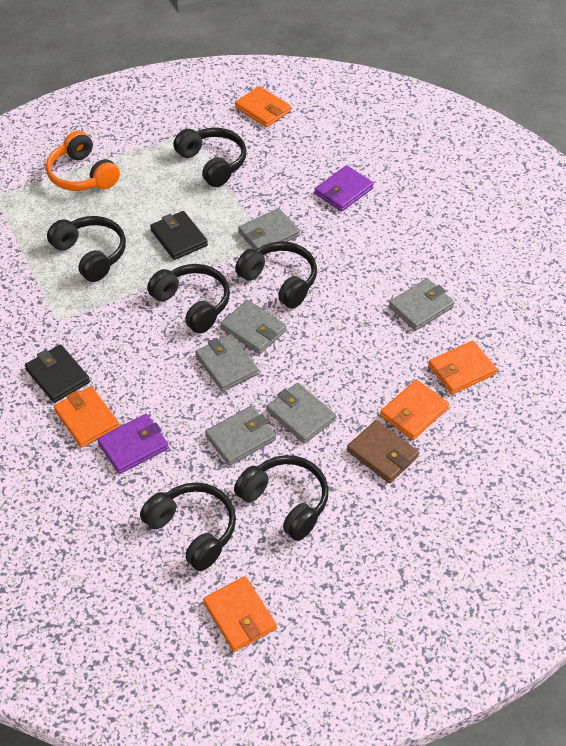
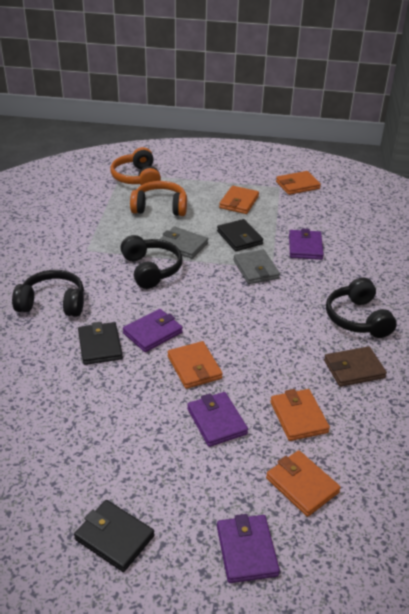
black headphones: 6 -> 3
black wallet: 2 -> 3
grey wallet: 6 -> 2
orange headphones: 1 -> 2
purple wallet: 2 -> 4

